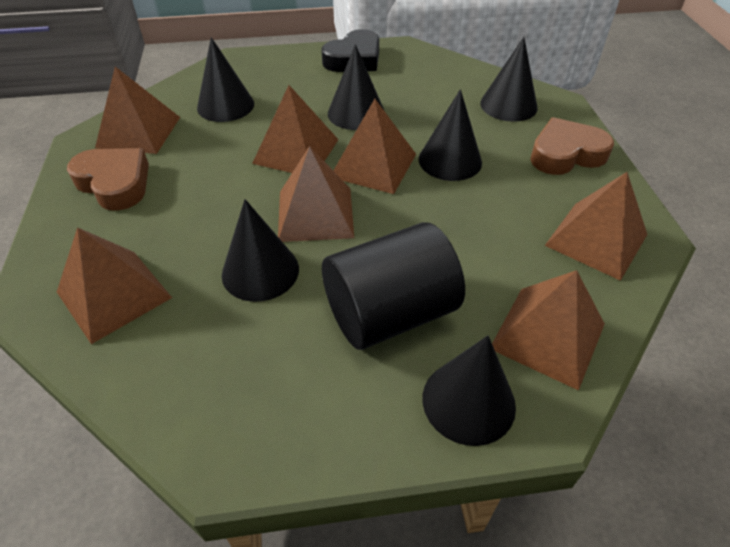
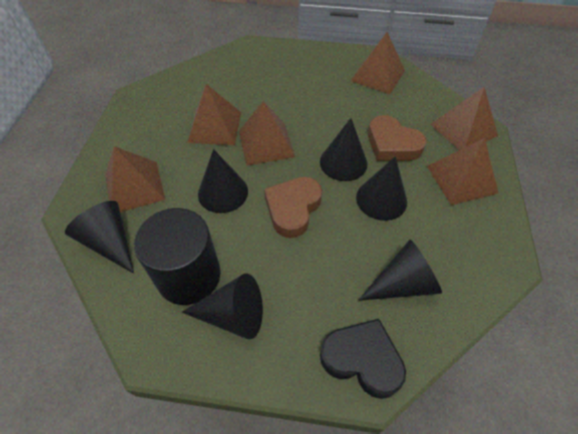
brown pyramid: 7 -> 6

